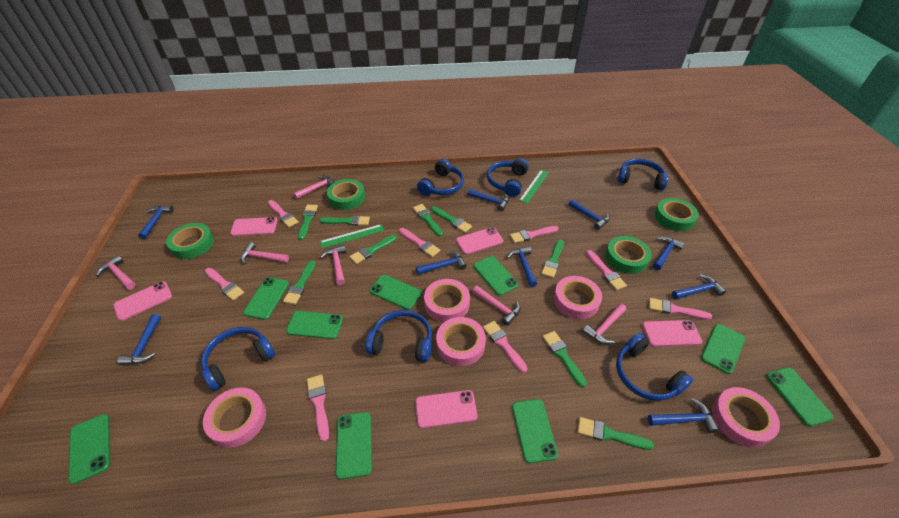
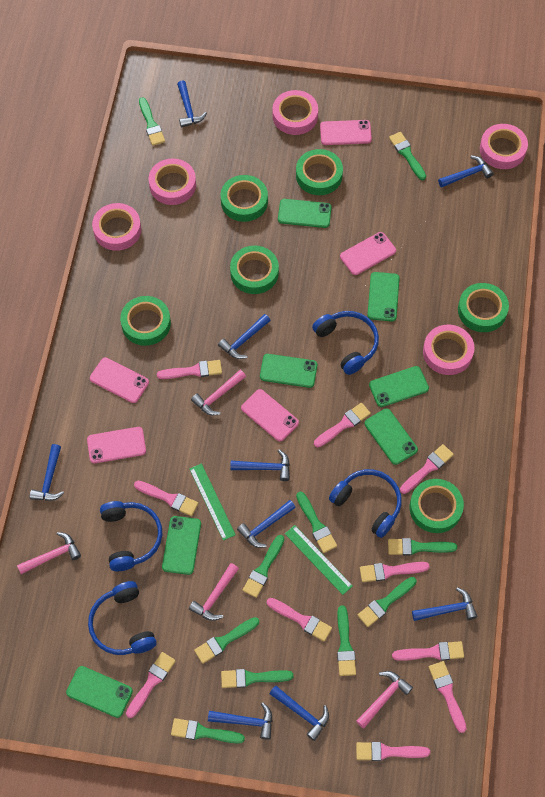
blue headphones: 6 -> 4
green brush: 9 -> 10
green phone: 9 -> 7
green tape: 4 -> 6
pink brush: 8 -> 10
pink hammer: 6 -> 4

